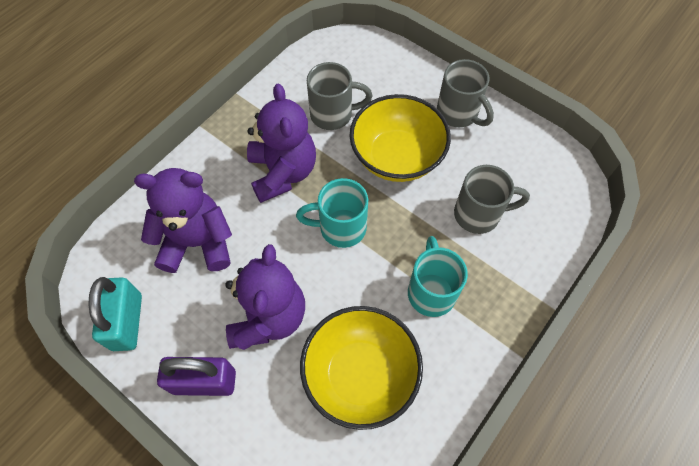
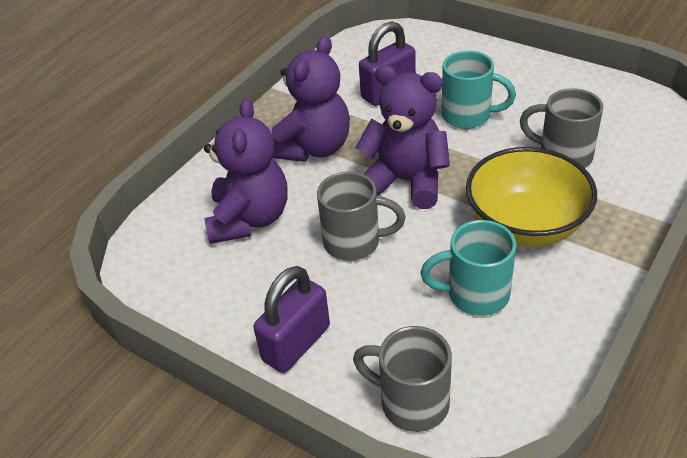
purple padlock: 1 -> 2
turquoise padlock: 1 -> 0
yellow bowl: 2 -> 1

